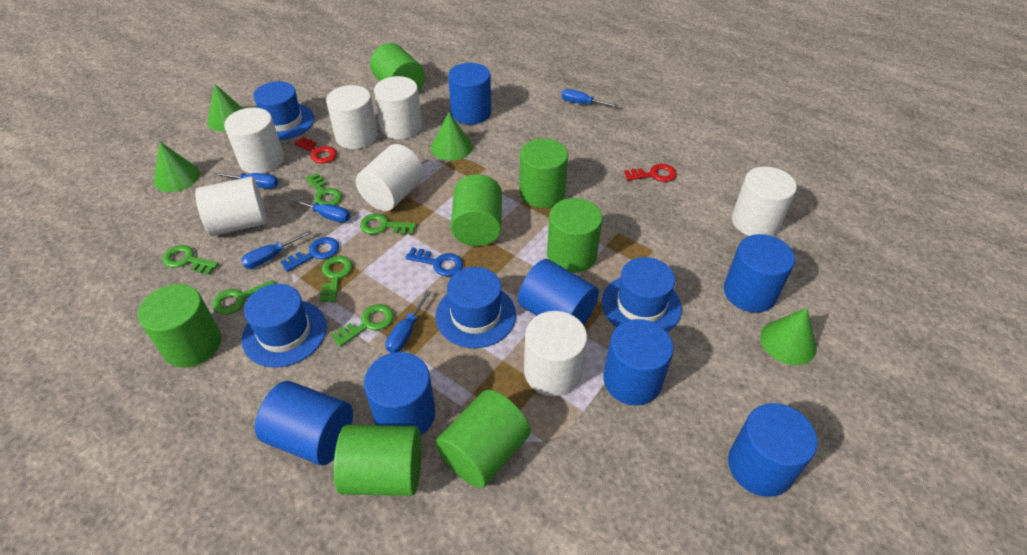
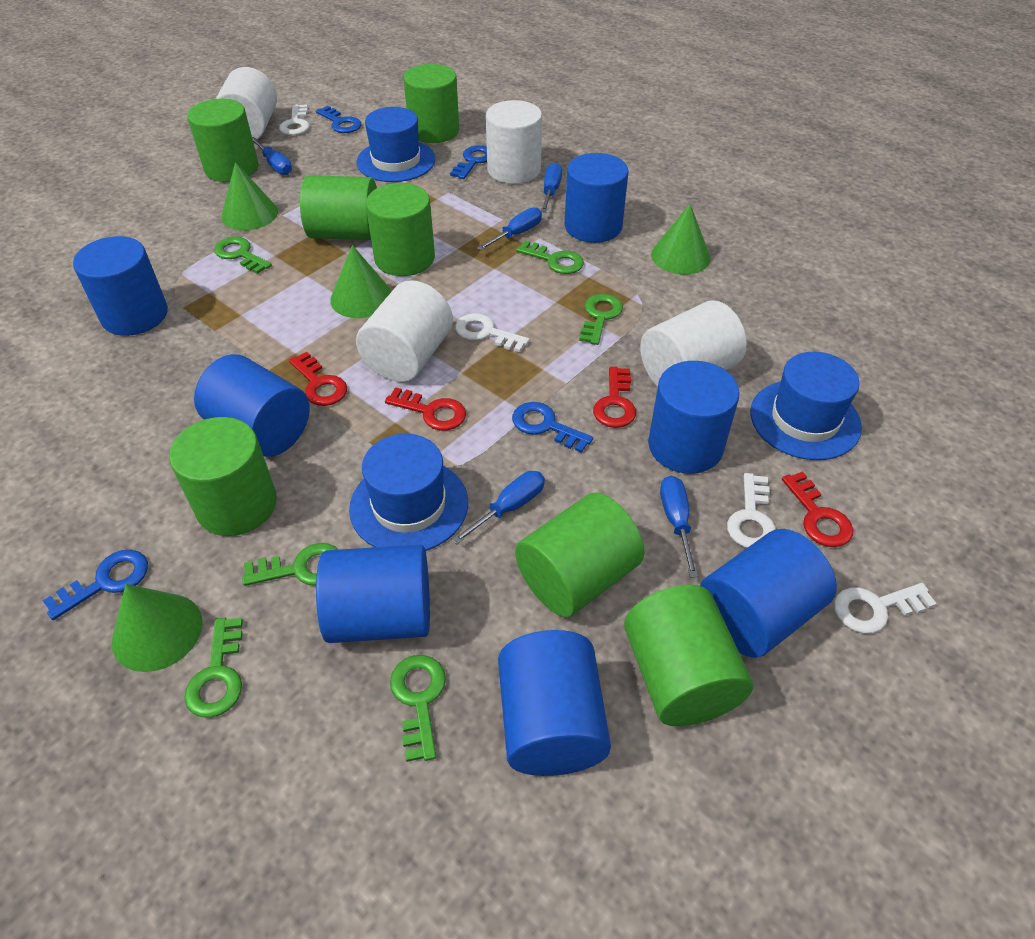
blue hat: 4 -> 3
blue key: 2 -> 4
red key: 2 -> 4
white cylinder: 7 -> 4
white key: 0 -> 4

